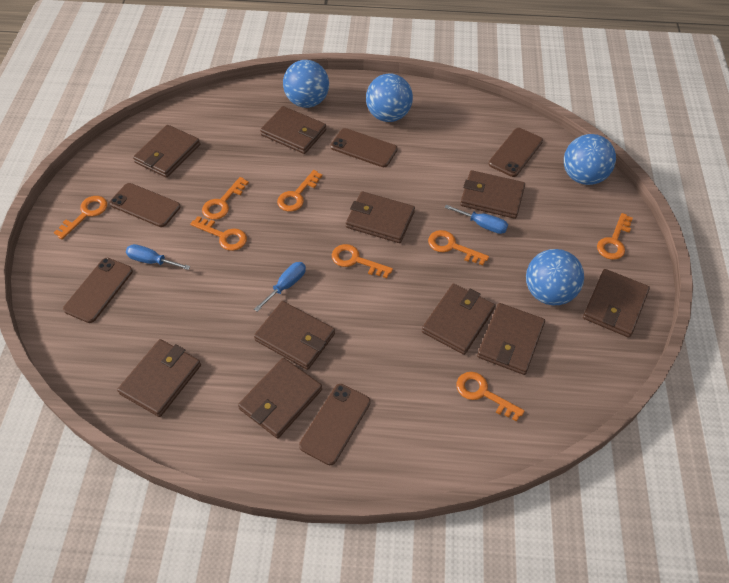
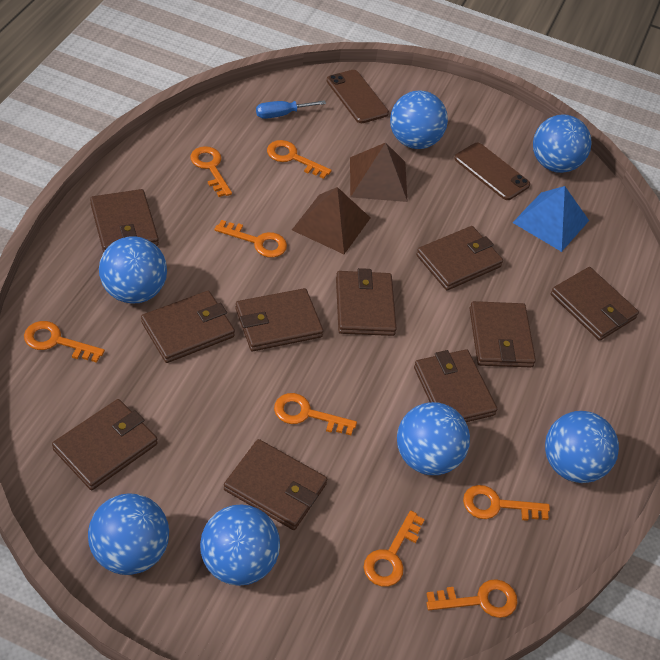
blue ball: 4 -> 7
blue pyramid: 0 -> 1
blue screwdriver: 3 -> 1
brown phone: 5 -> 2
brown pyramid: 0 -> 2

